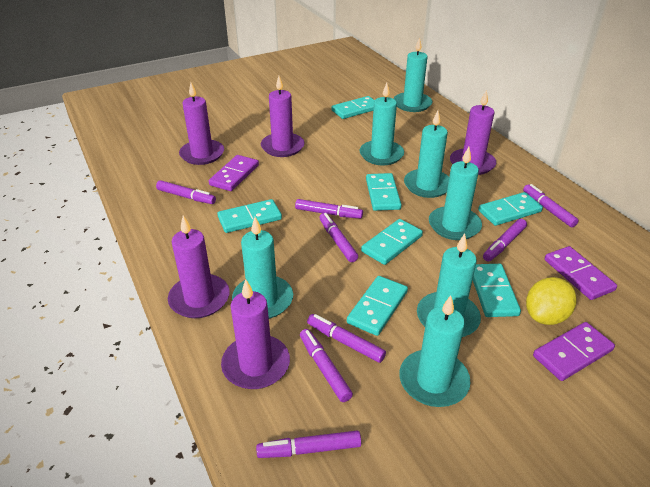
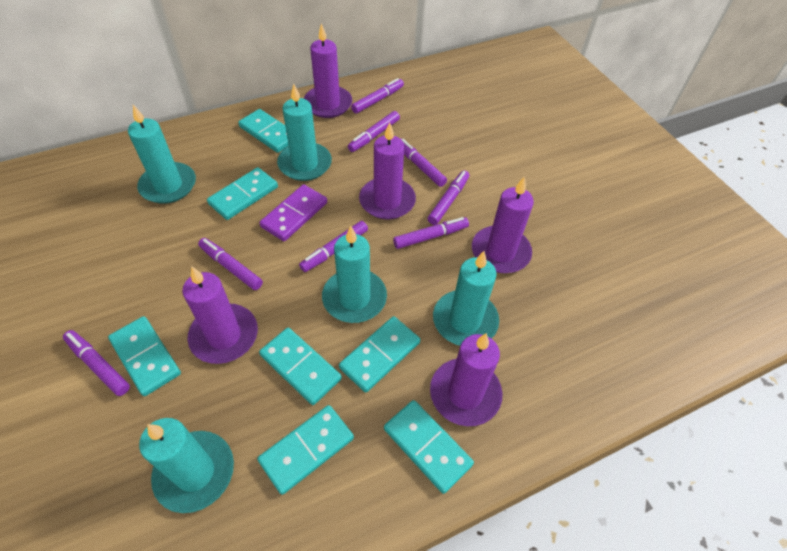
purple domino: 3 -> 1
turquoise candle: 7 -> 5
yellow lemon: 1 -> 0

